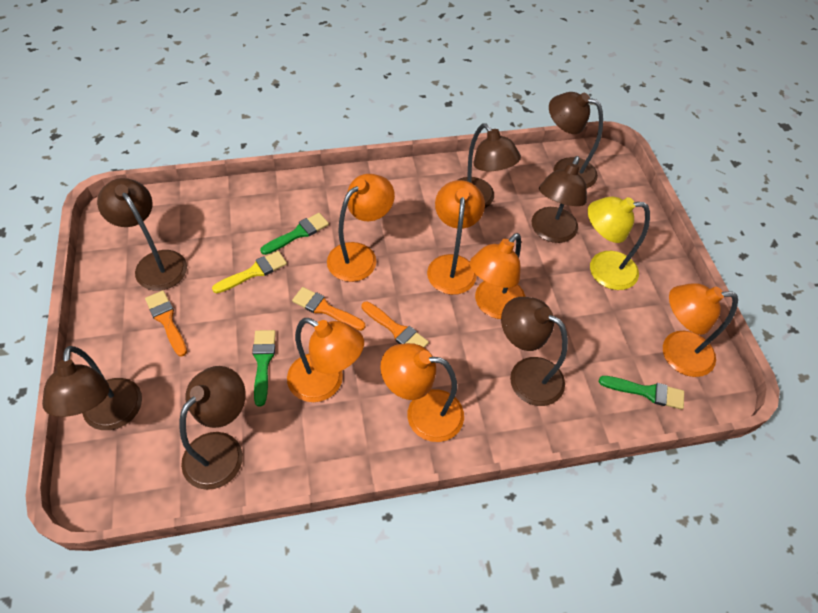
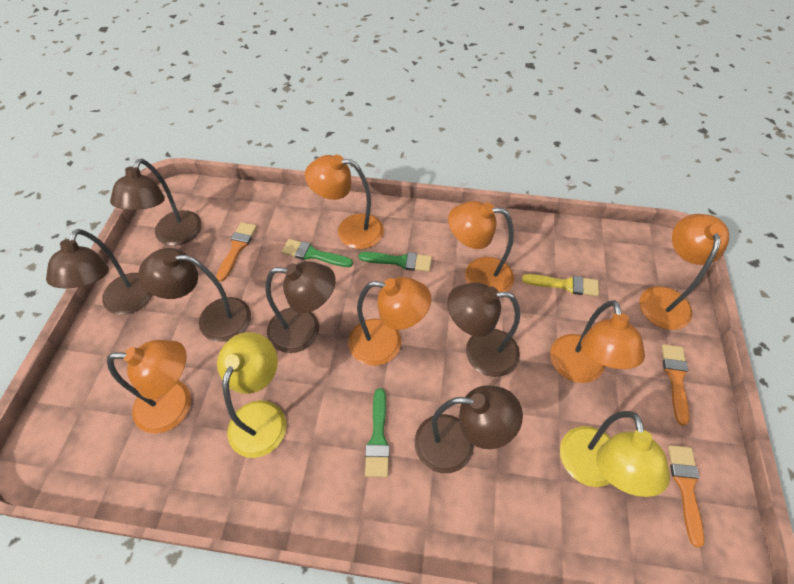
brown lamp: 7 -> 6
yellow lamp: 1 -> 2

